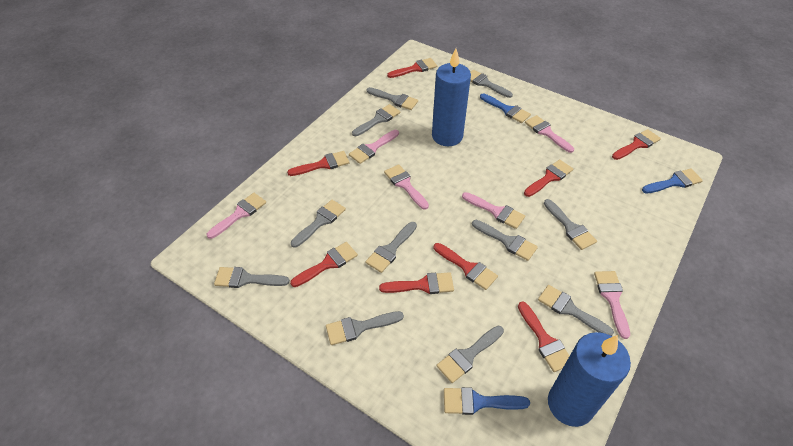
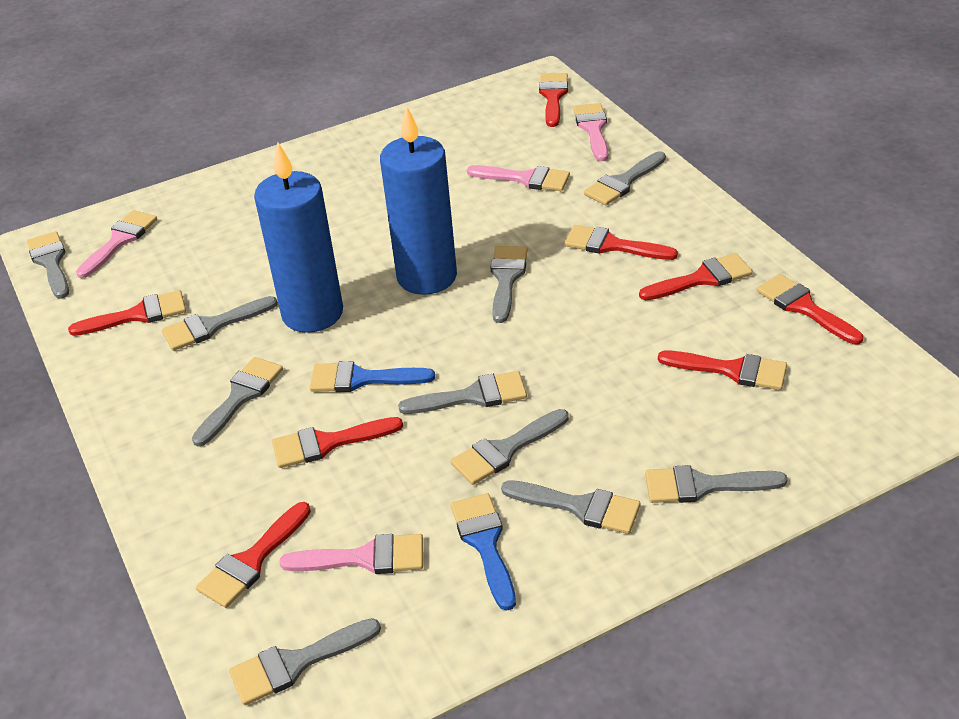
blue brush: 3 -> 2
grey brush: 11 -> 10
pink brush: 6 -> 4

